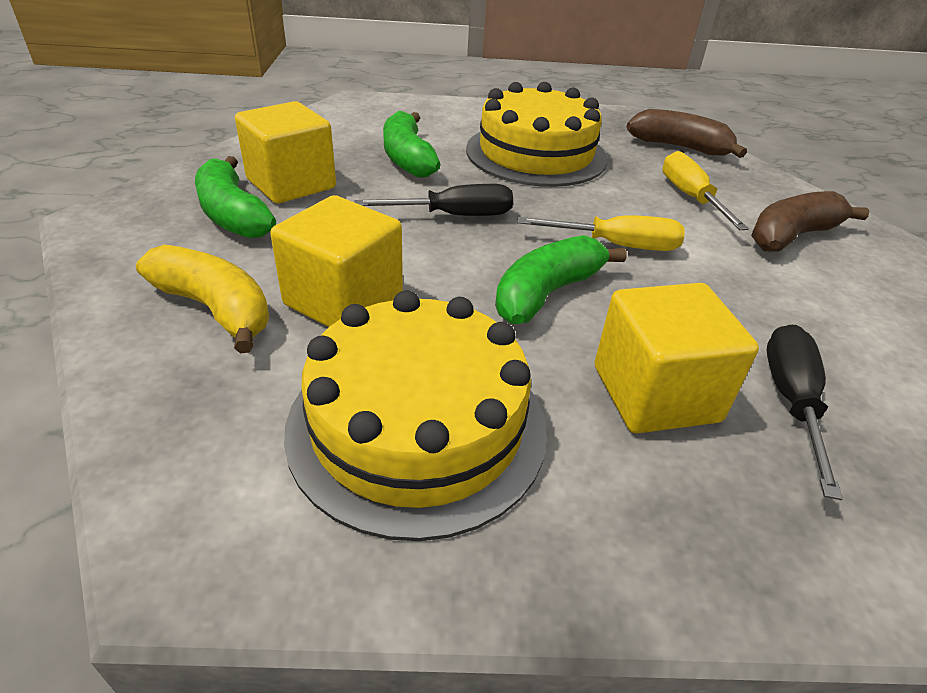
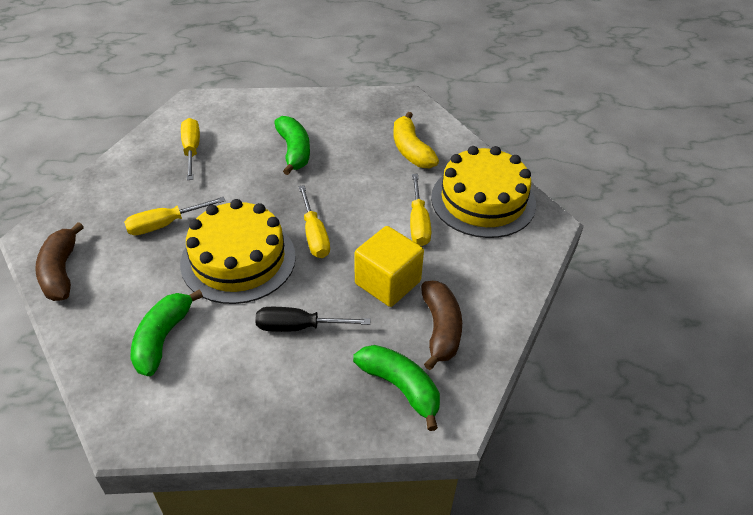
black screwdriver: 2 -> 1
yellow cube: 3 -> 1
yellow screwdriver: 2 -> 4

